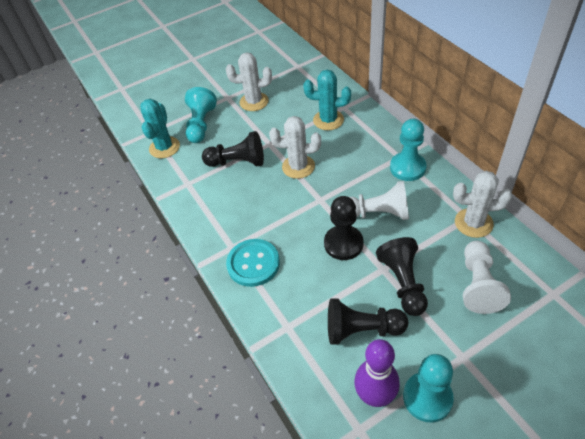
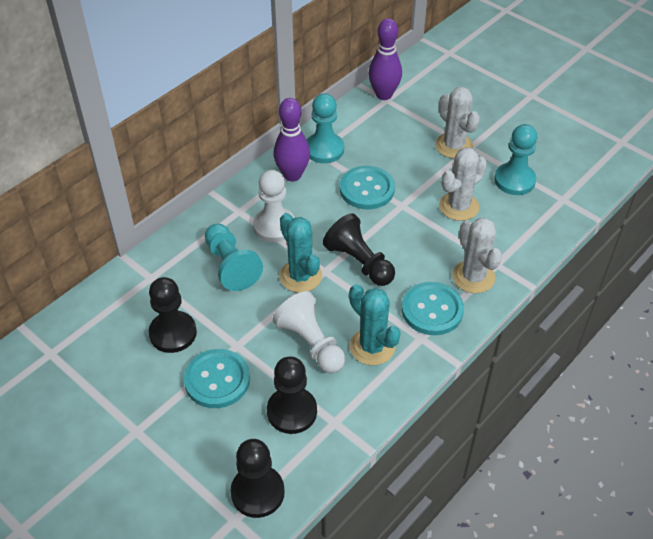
purple bowling pin: 1 -> 2
turquoise button: 1 -> 3

